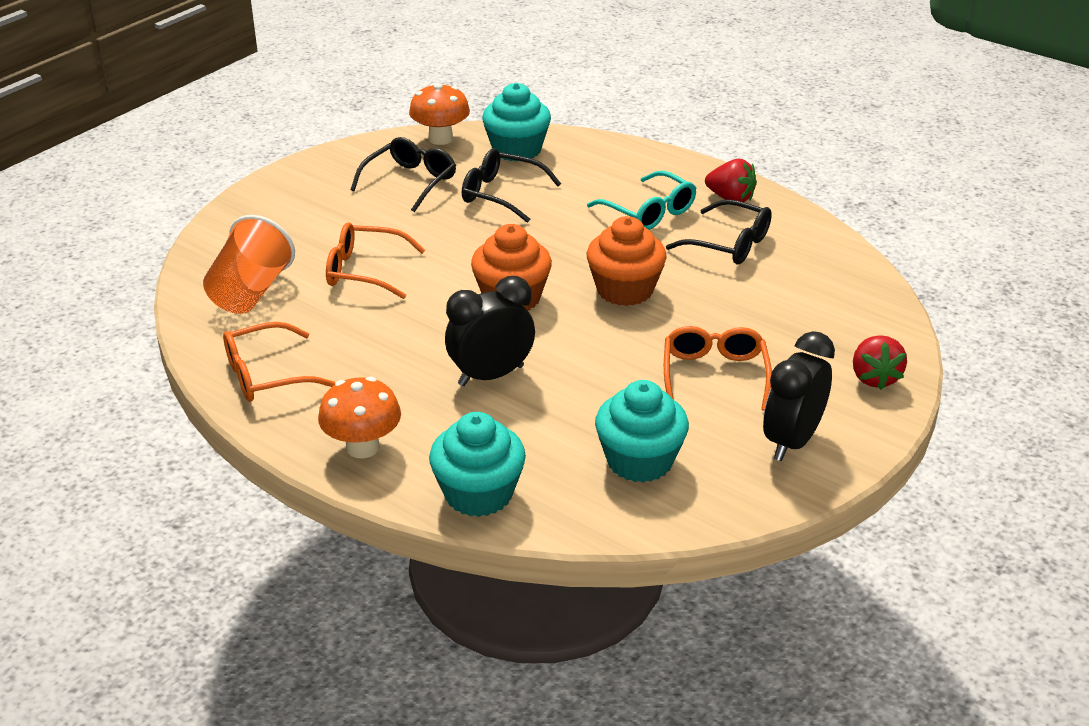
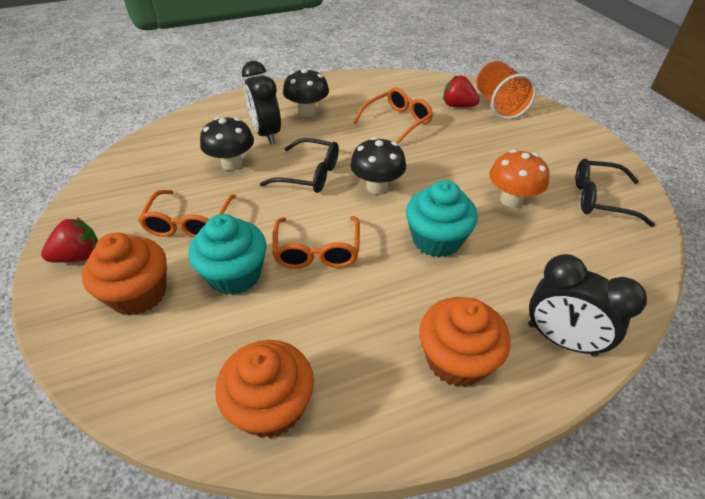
black glasses: 3 -> 2
black mushroom: 0 -> 3
orange cupcake: 2 -> 3
orange mushroom: 2 -> 1
turquoise cupcake: 3 -> 2
turquoise glasses: 1 -> 0

